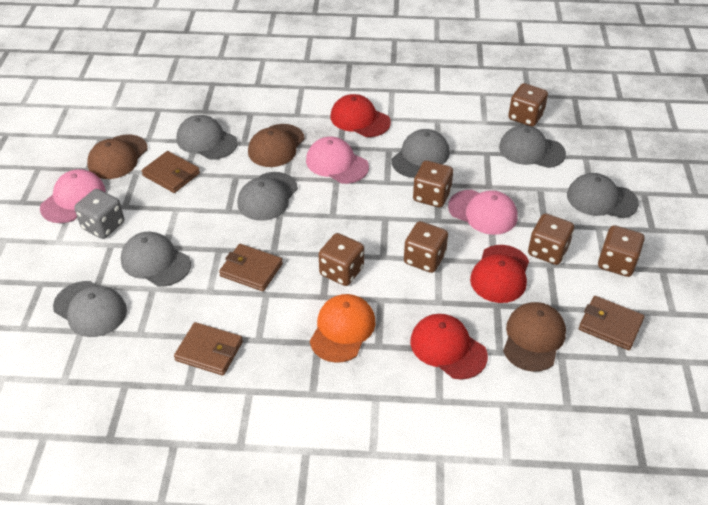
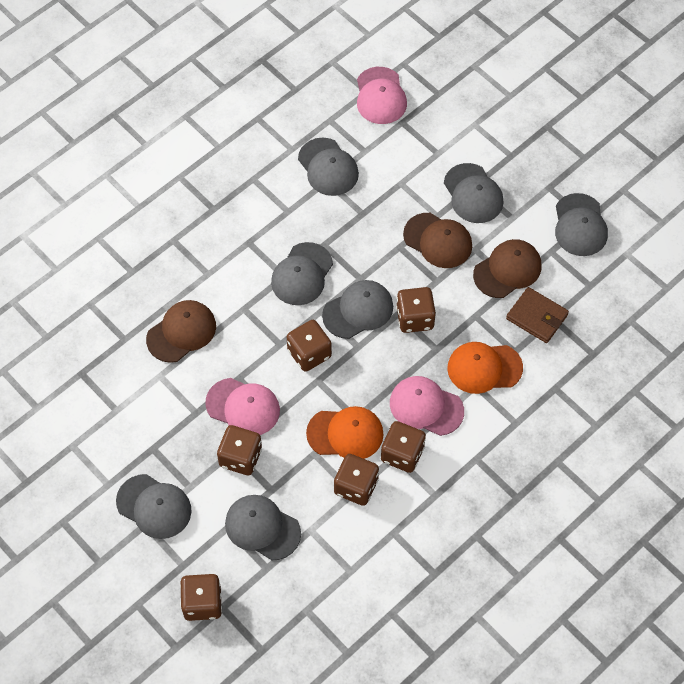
brown wallet: 4 -> 1
grey dice: 1 -> 0
orange cap: 1 -> 2
red cap: 3 -> 0

